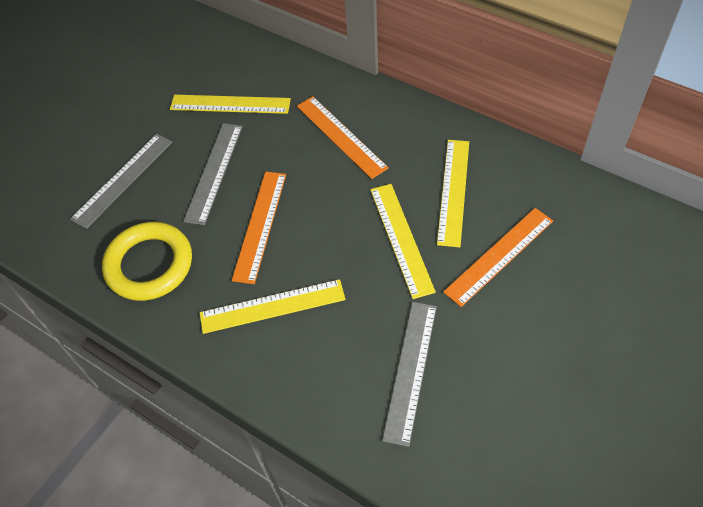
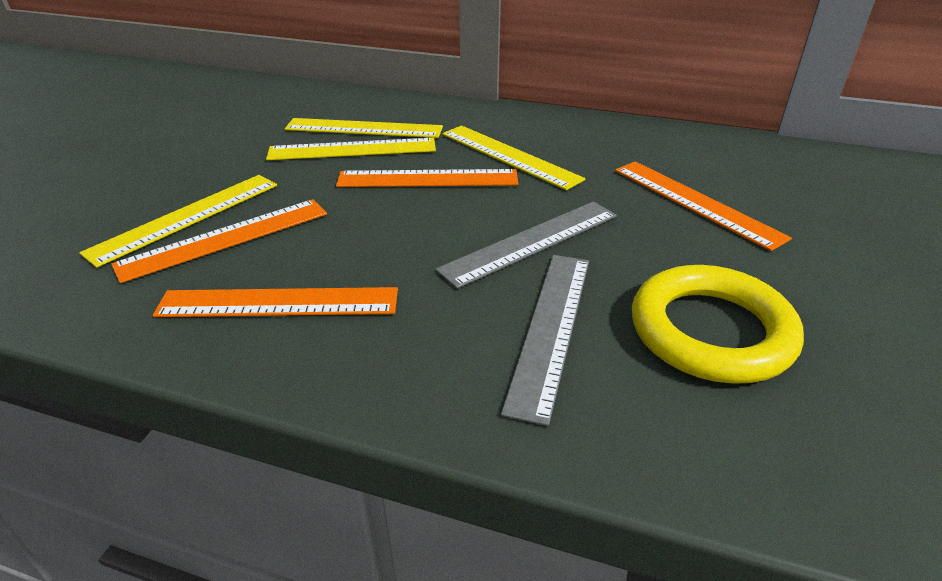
grey ruler: 3 -> 2
orange ruler: 3 -> 4

